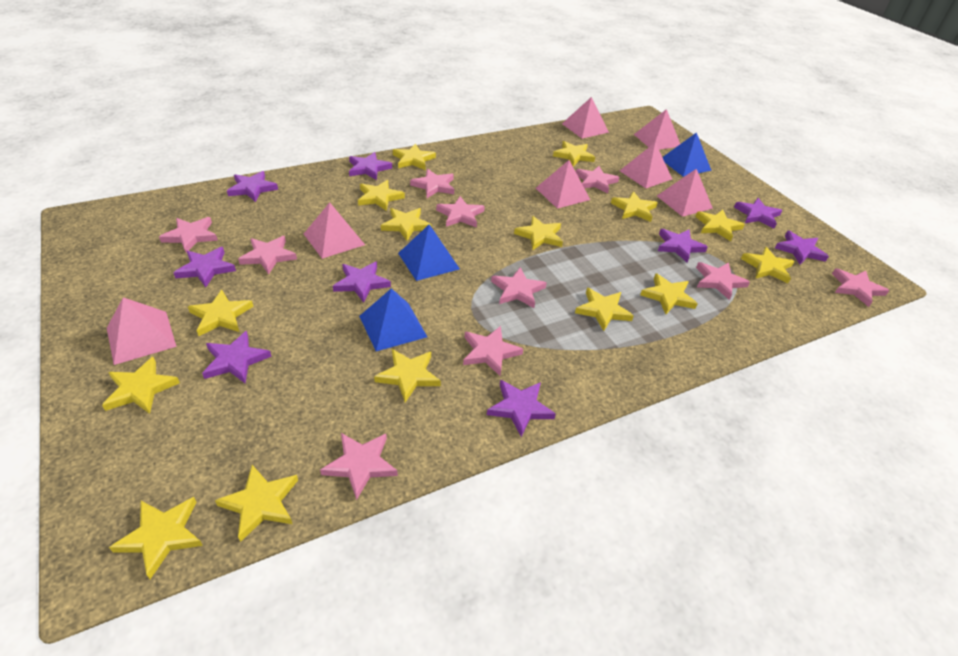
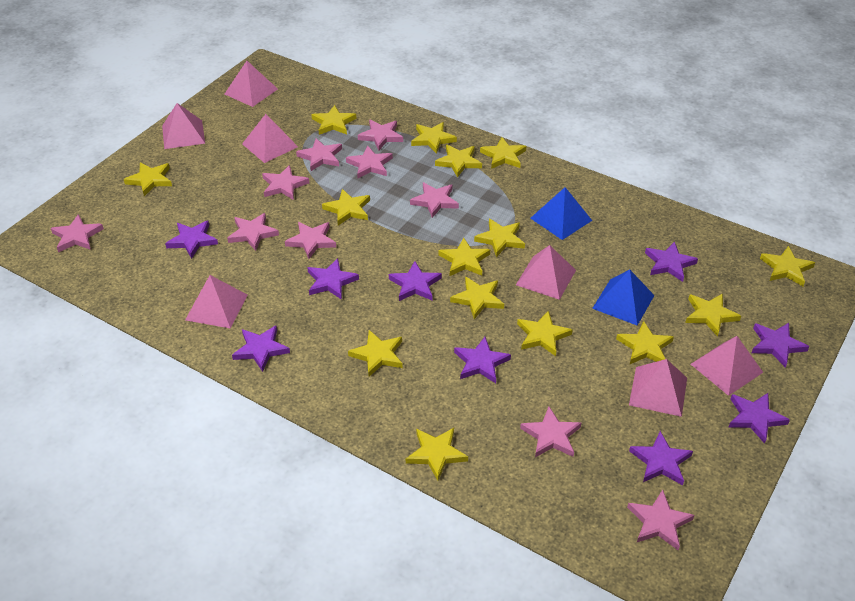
blue pyramid: 3 -> 2

